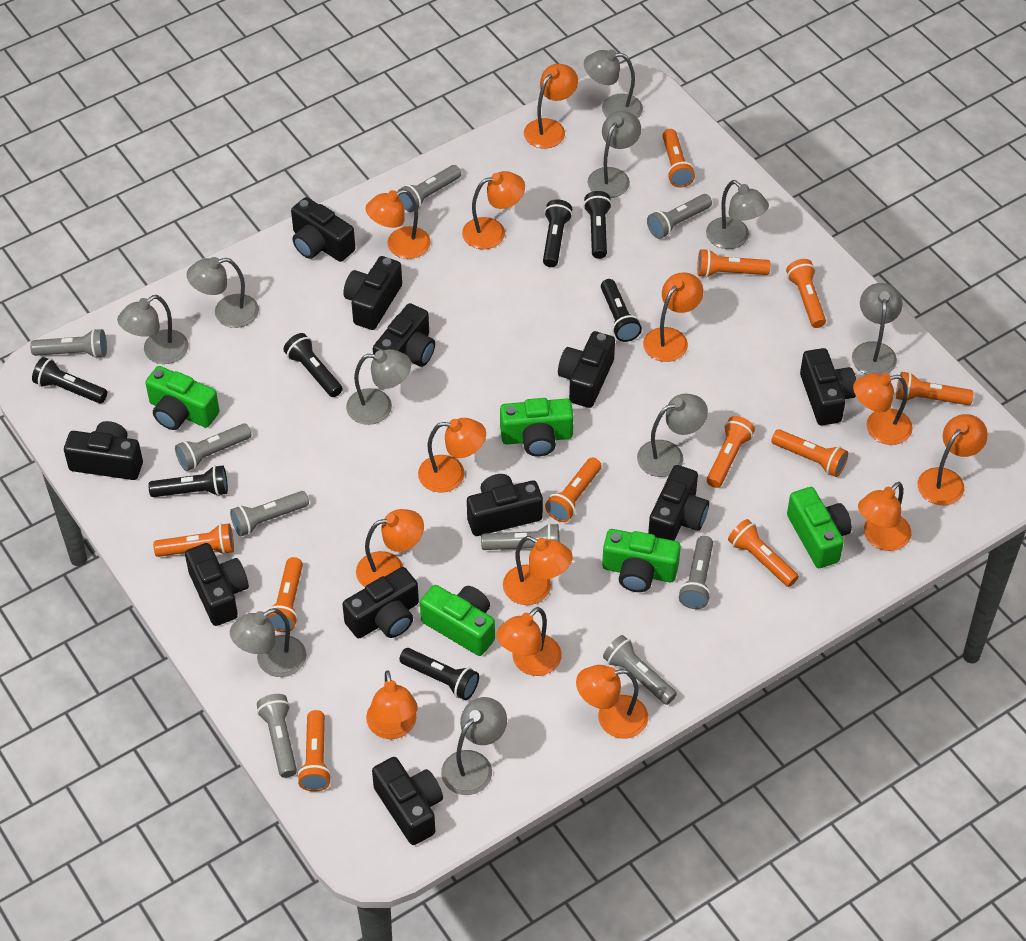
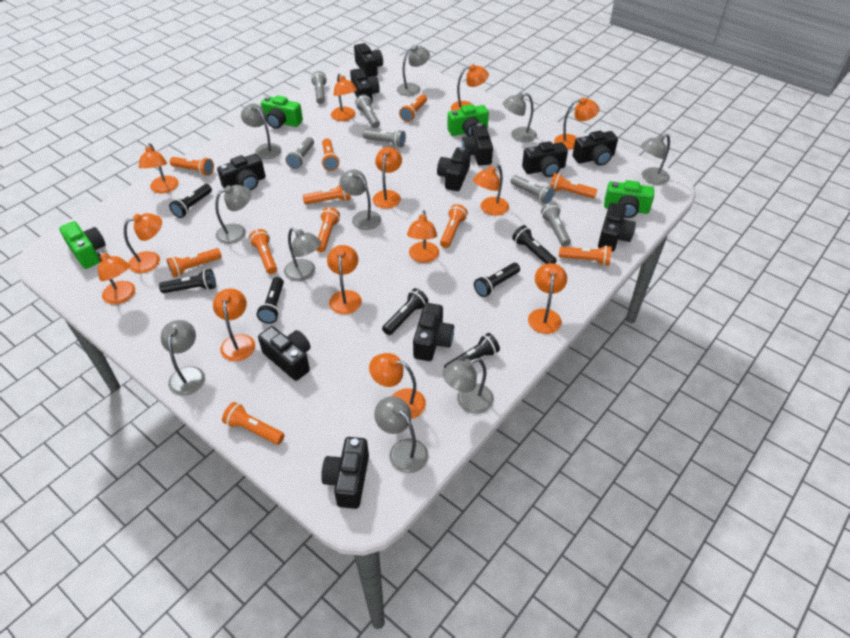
green camera: 5 -> 4
grey flashlight: 9 -> 6

